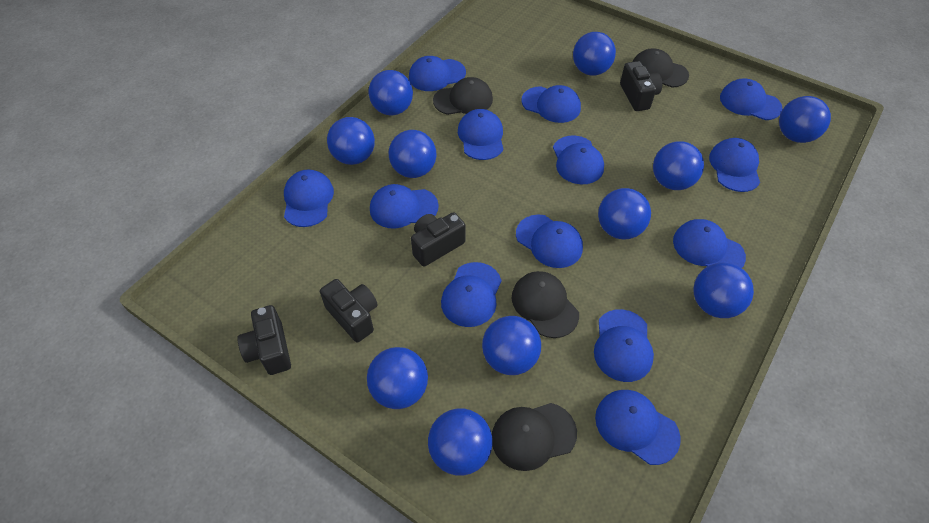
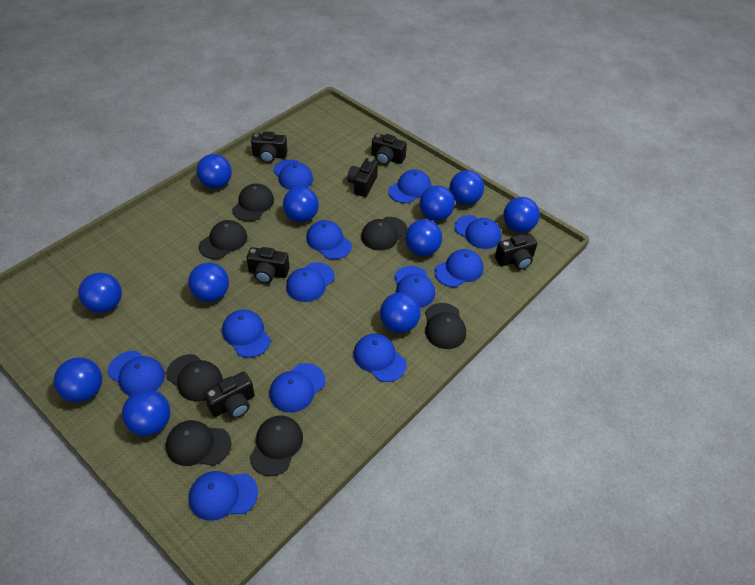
black camera: 4 -> 6
black cap: 4 -> 7
blue cap: 13 -> 12

